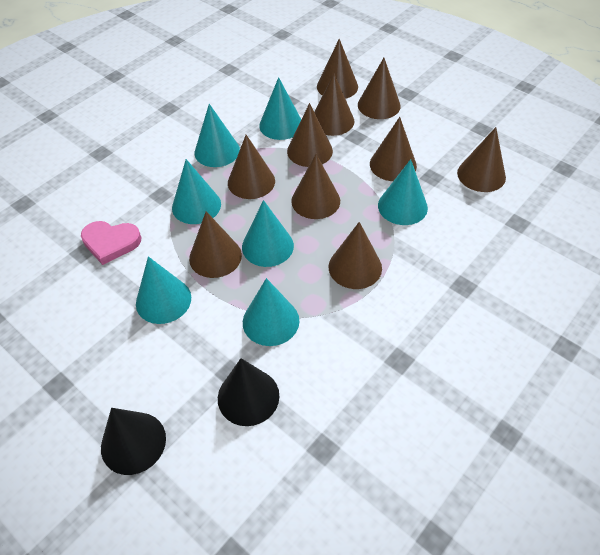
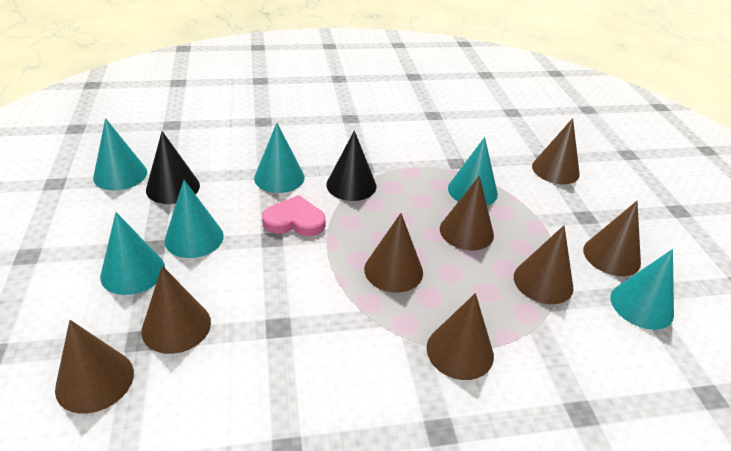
brown cone: 10 -> 8
turquoise cone: 7 -> 6

